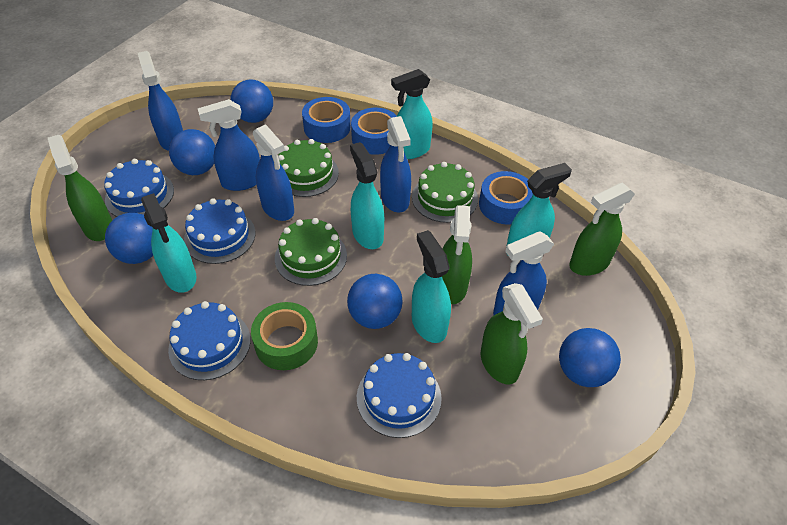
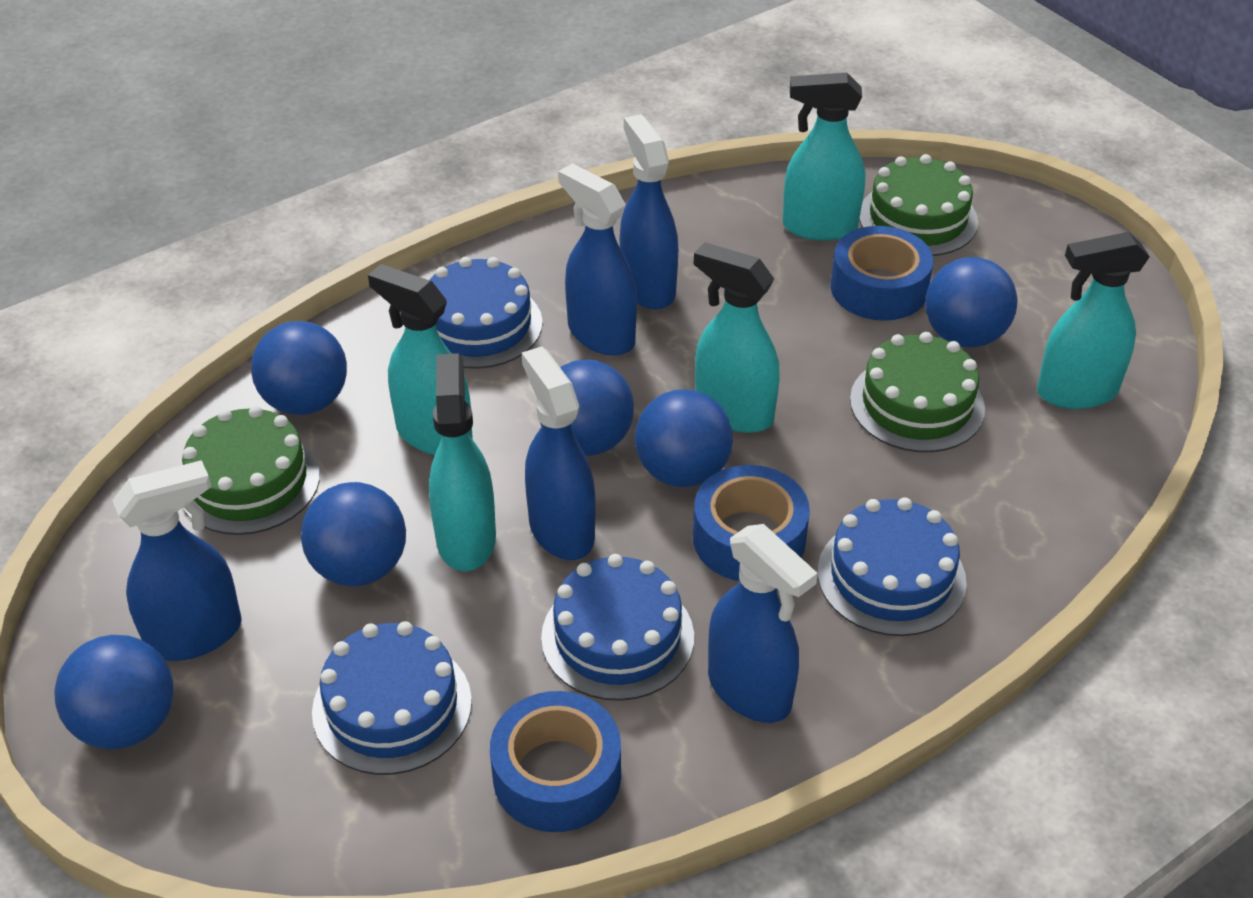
blue ball: 5 -> 6
green spray bottle: 4 -> 0
green tape: 1 -> 0

